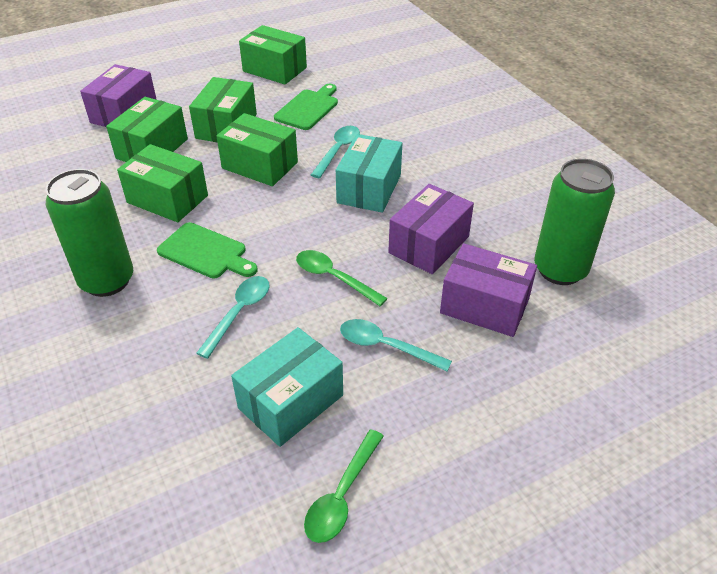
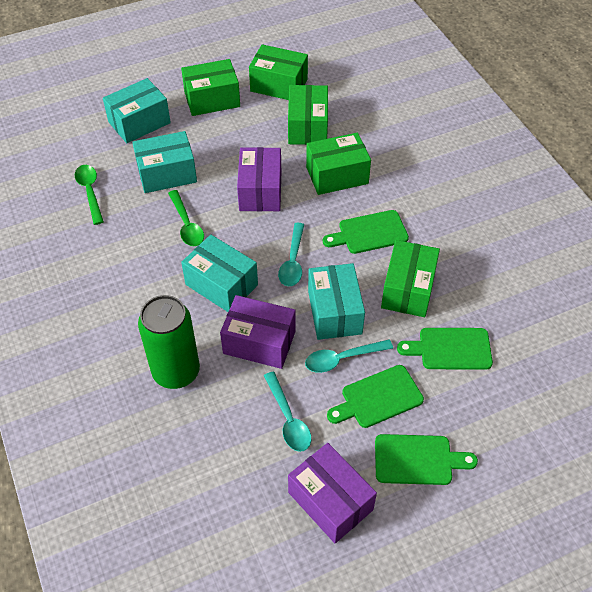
green can: 2 -> 1
green cutting board: 2 -> 4
turquoise box: 2 -> 4

